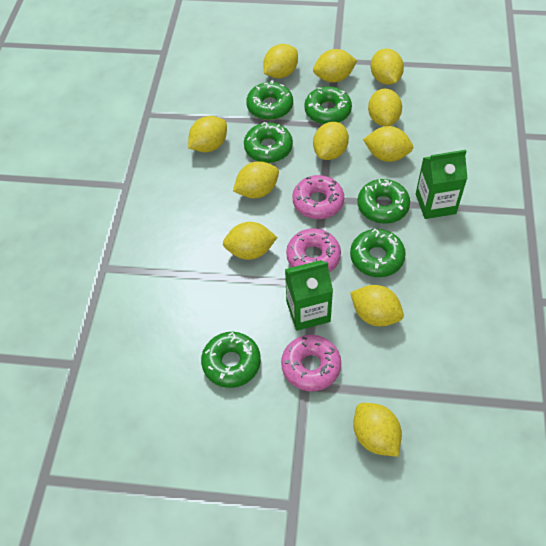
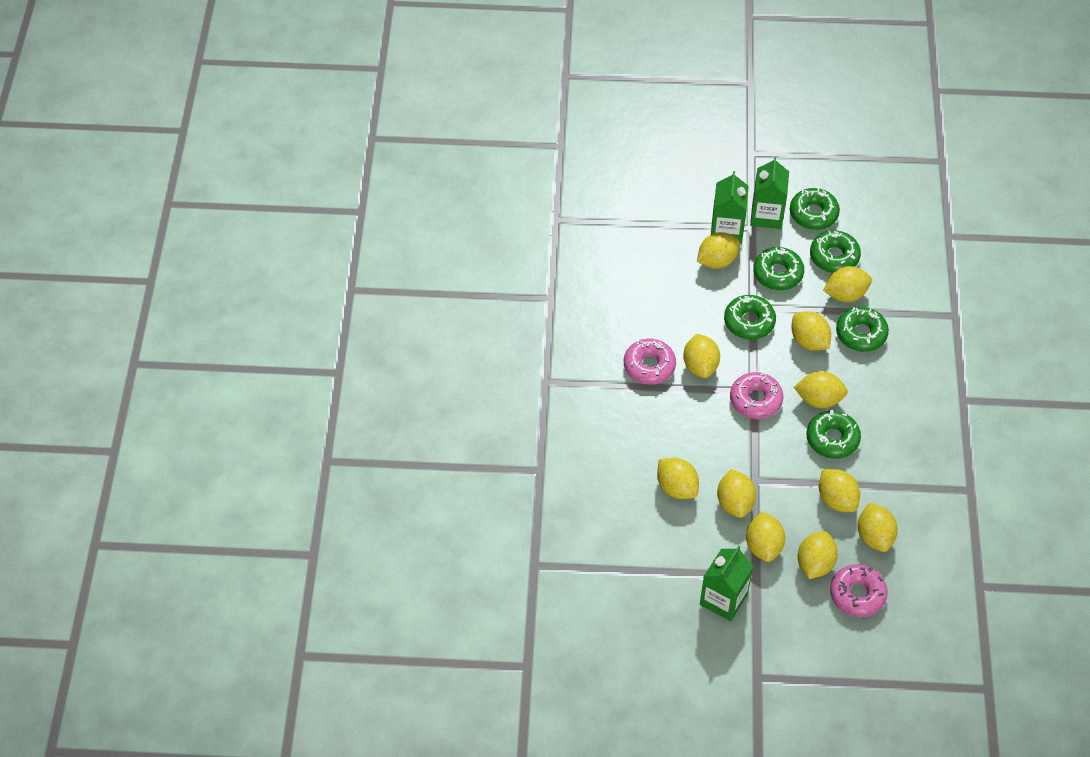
green carton: 2 -> 3

